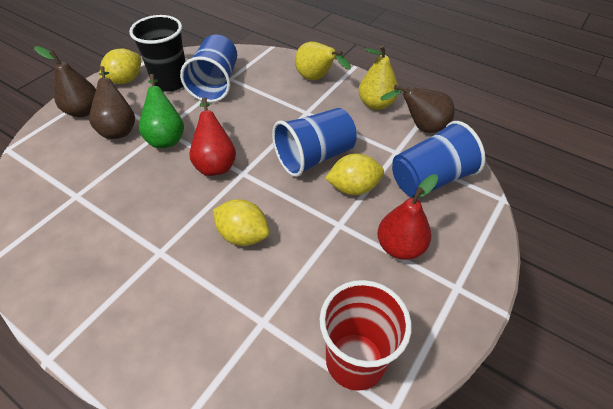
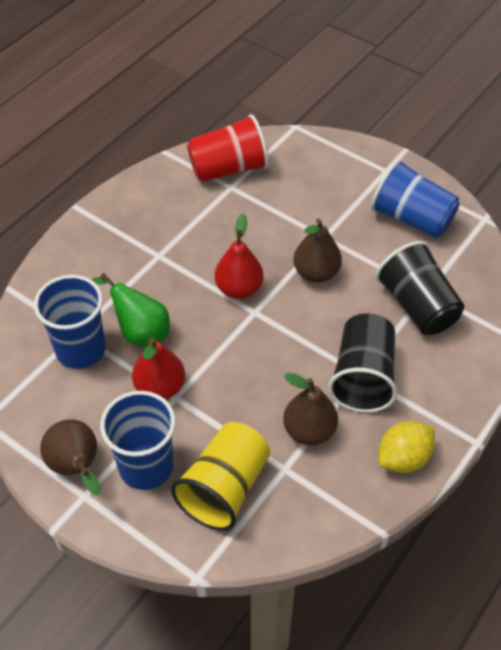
black cup: 1 -> 2
yellow cup: 0 -> 1
yellow lemon: 3 -> 1
yellow pear: 2 -> 0

